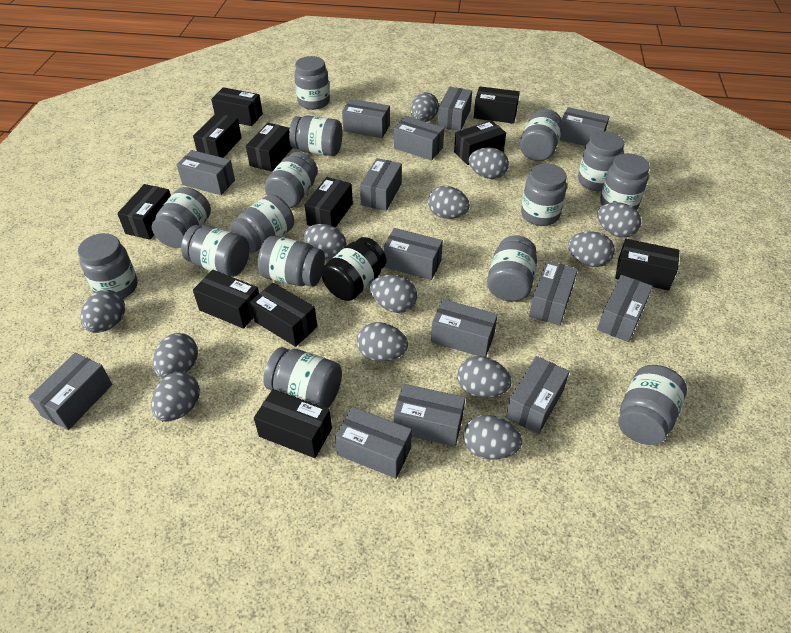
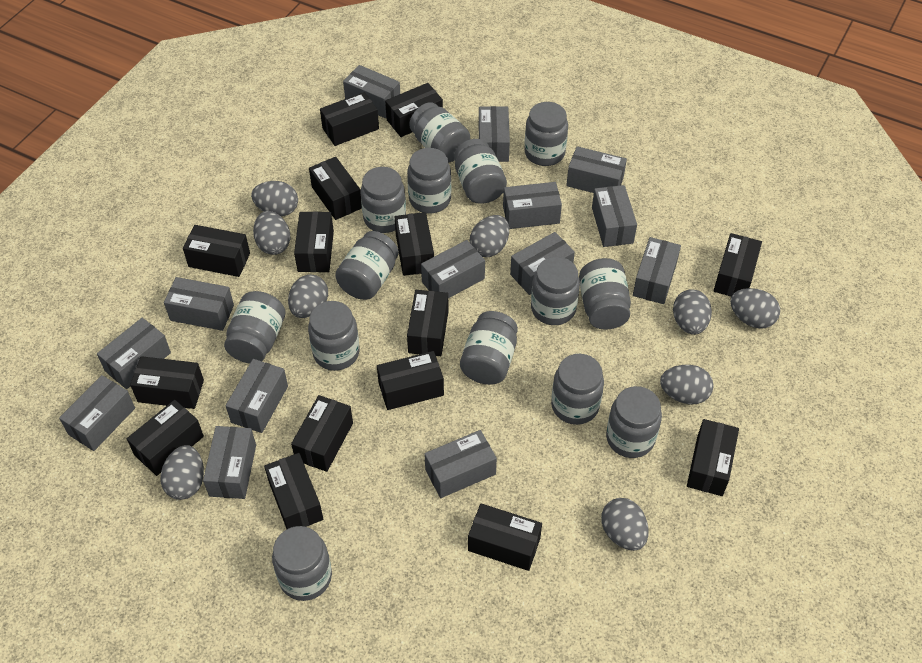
black box: 11 -> 15
black jar: 1 -> 0
grey egg: 13 -> 9
grey jar: 15 -> 14

